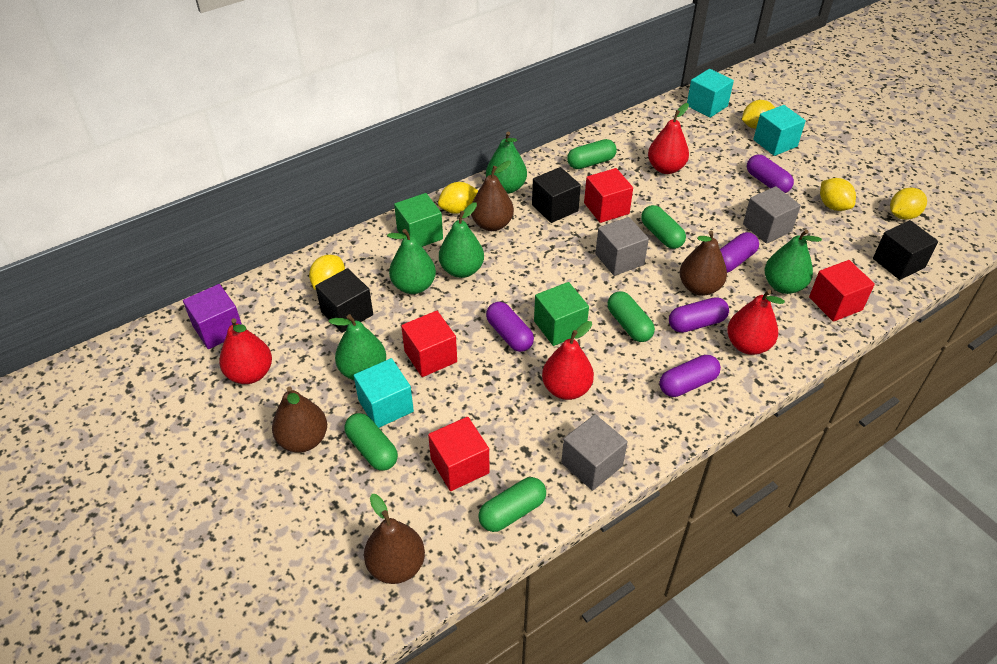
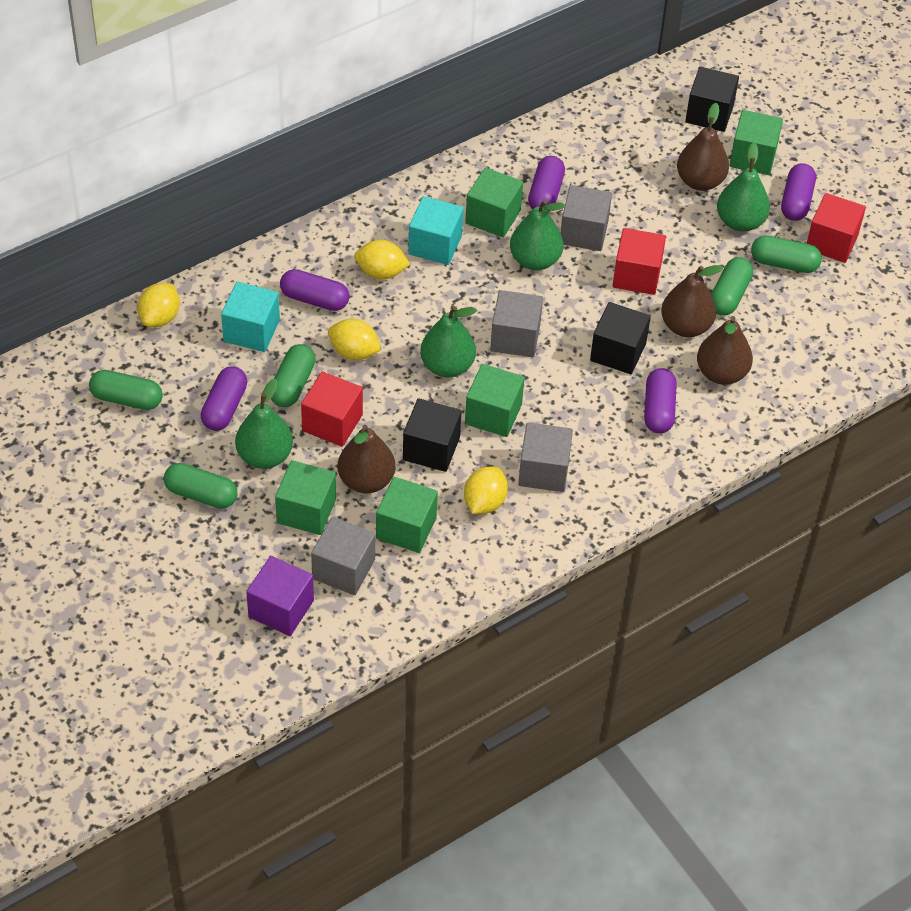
green cube: 2 -> 5
green pear: 5 -> 4
grey cube: 3 -> 4
red cube: 4 -> 3
red pear: 4 -> 0
turquoise cube: 3 -> 2
yellow lemon: 5 -> 4

